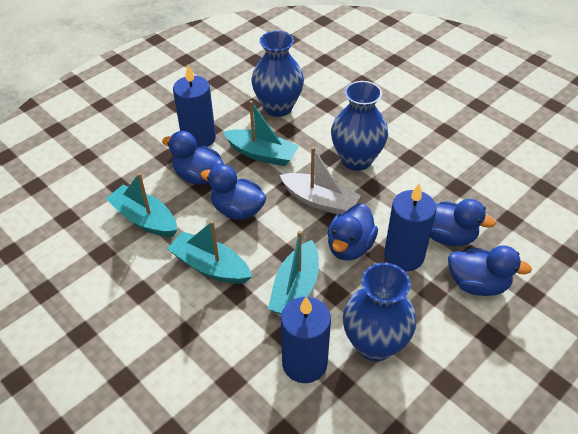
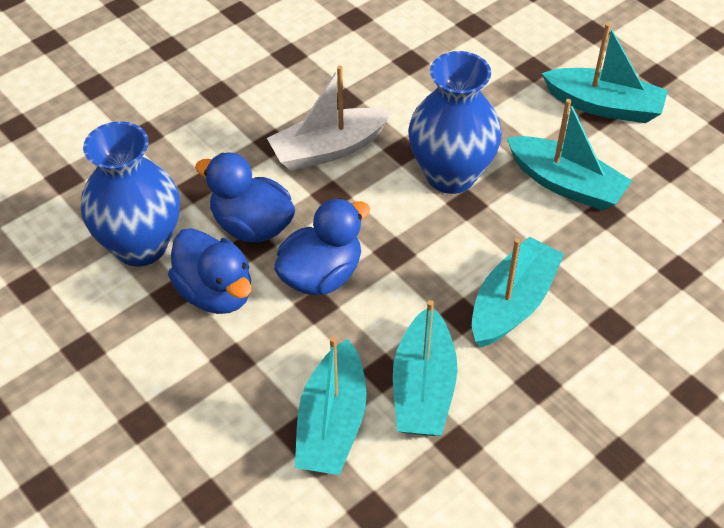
blue candle: 3 -> 0
blue duck: 5 -> 3
blue vase: 3 -> 2
turquoise boat: 4 -> 5

